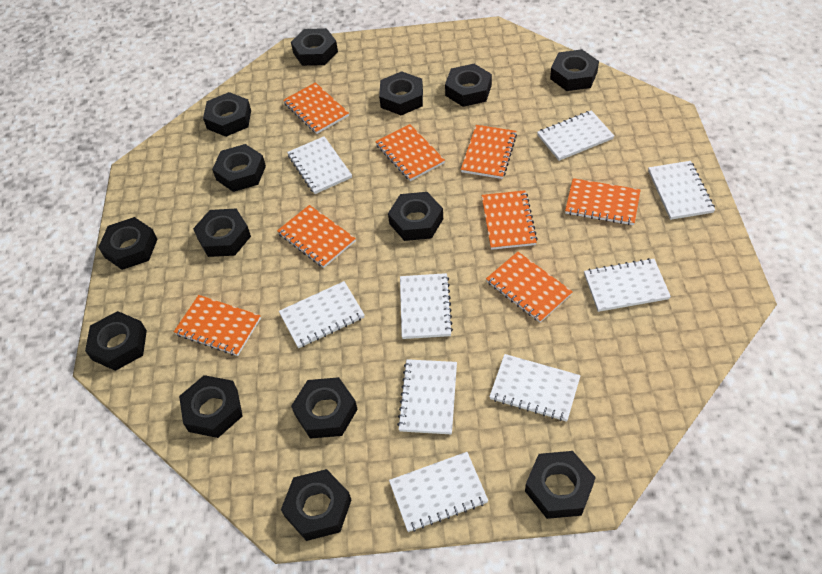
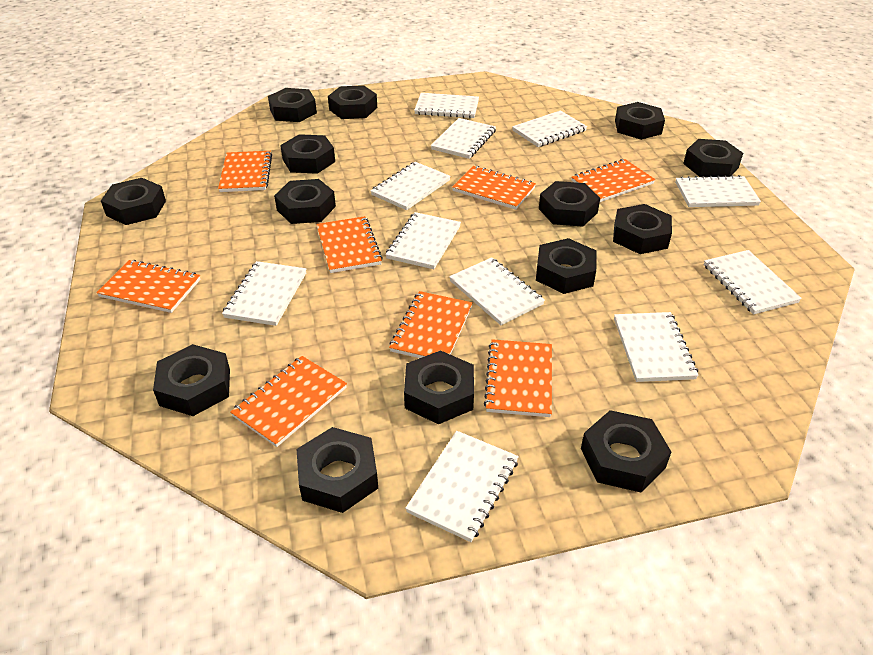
white notebook: 9 -> 11

